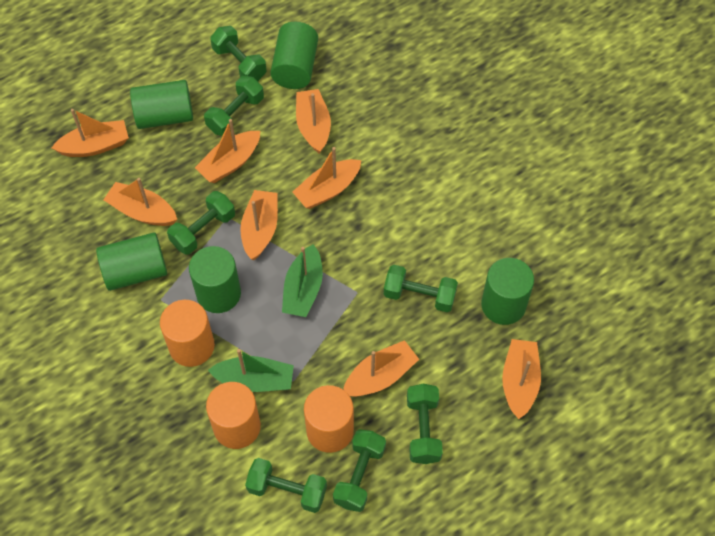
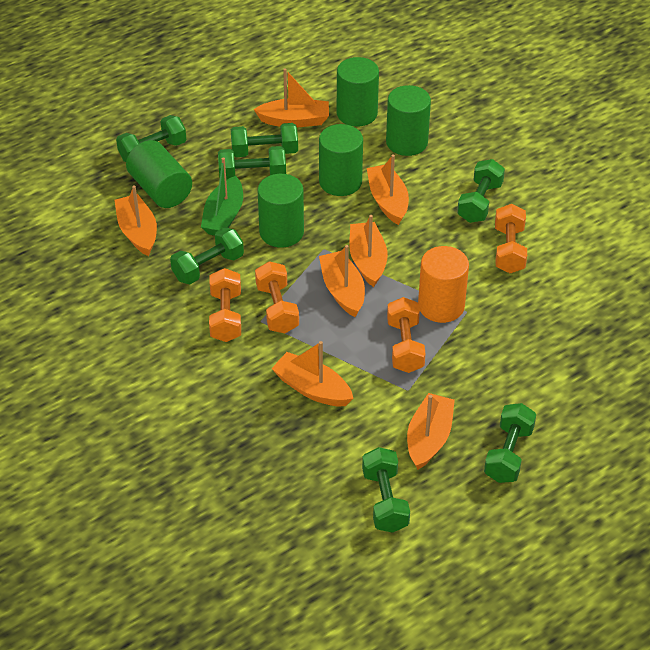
green boat: 2 -> 1
orange boat: 8 -> 7
orange cylinder: 3 -> 1
orange dumbbell: 0 -> 4

